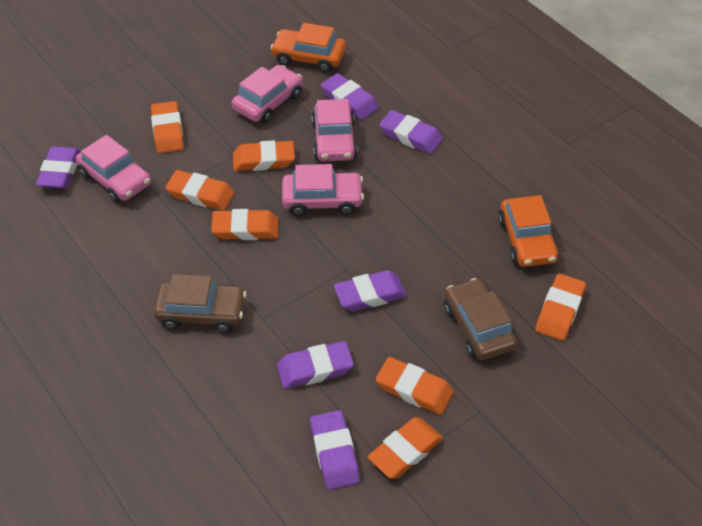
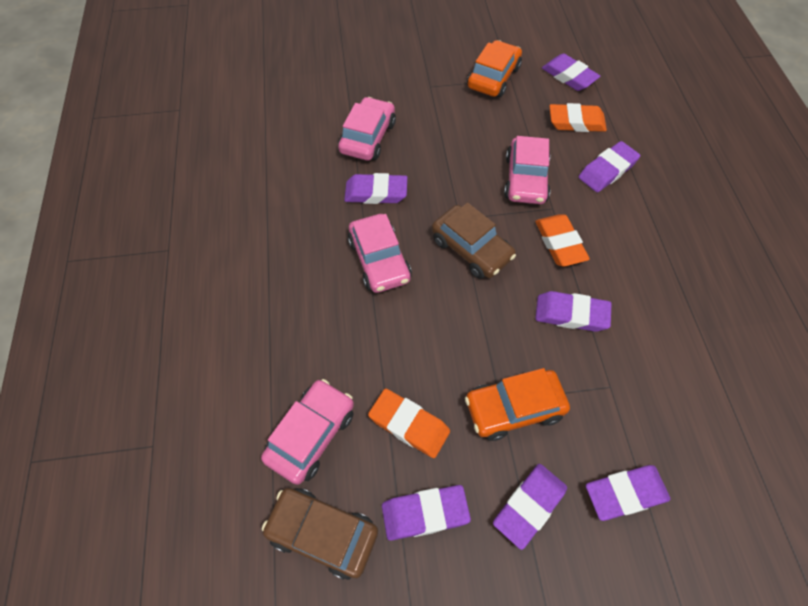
orange eraser: 7 -> 3
purple eraser: 6 -> 7

